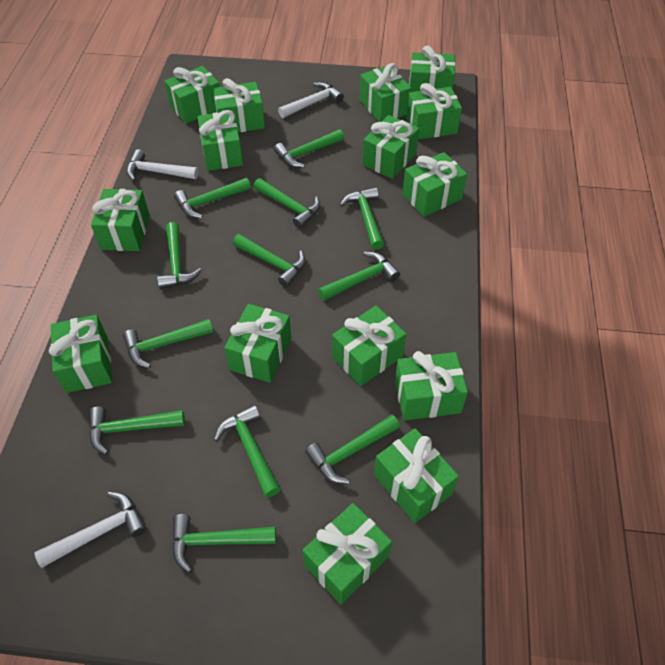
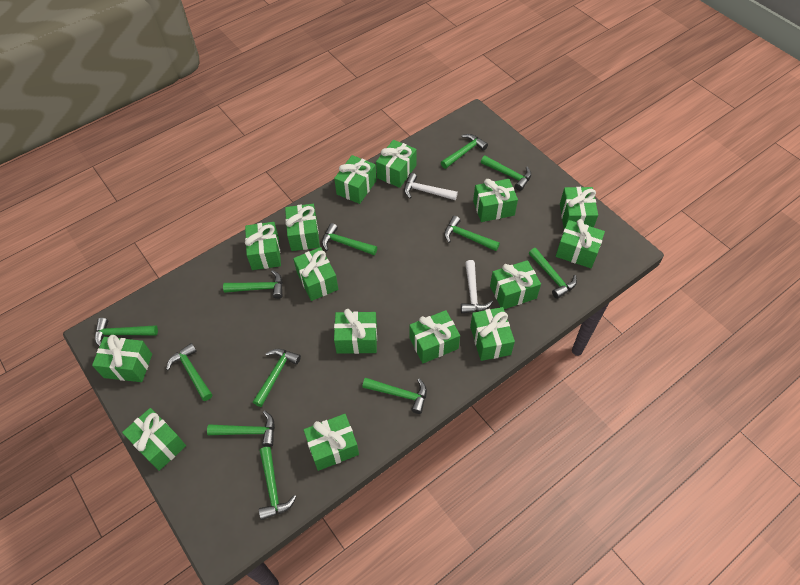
white hammer: 3 -> 2

